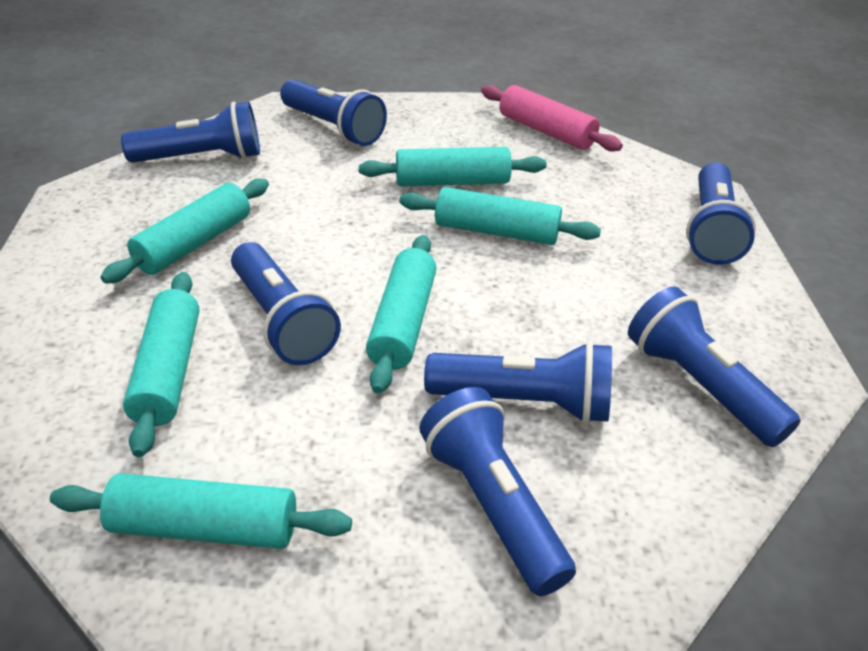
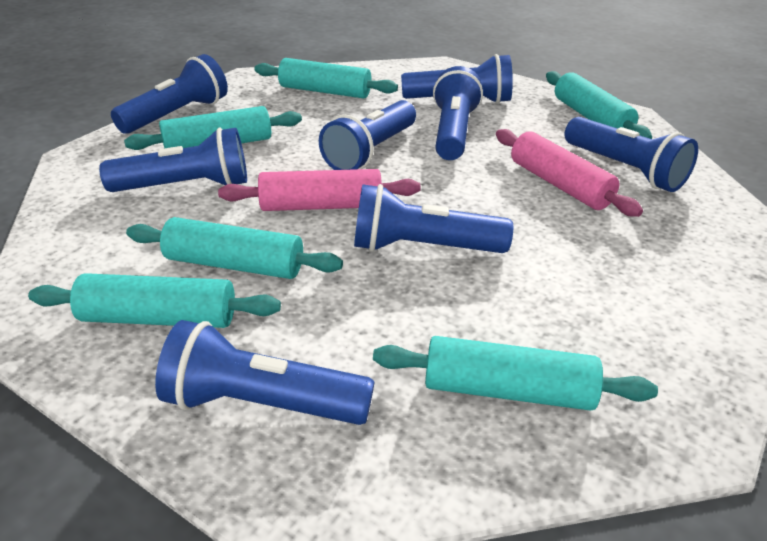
blue flashlight: 7 -> 8
pink rolling pin: 1 -> 2

